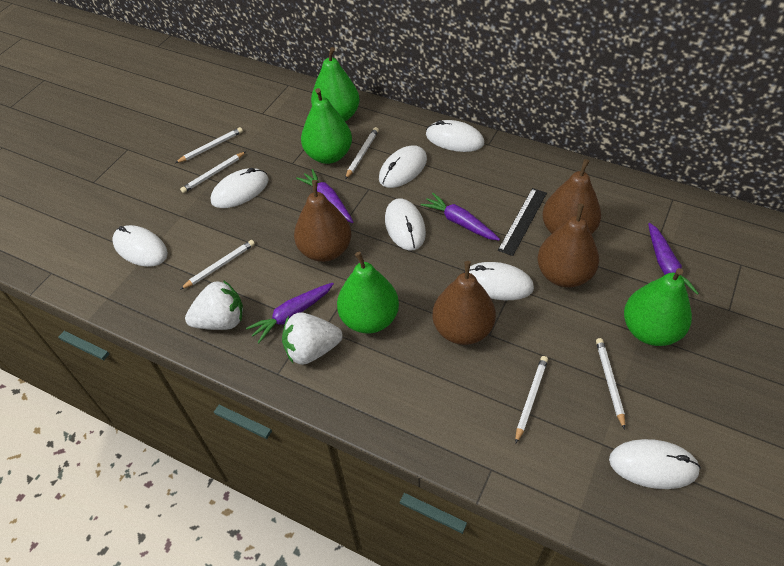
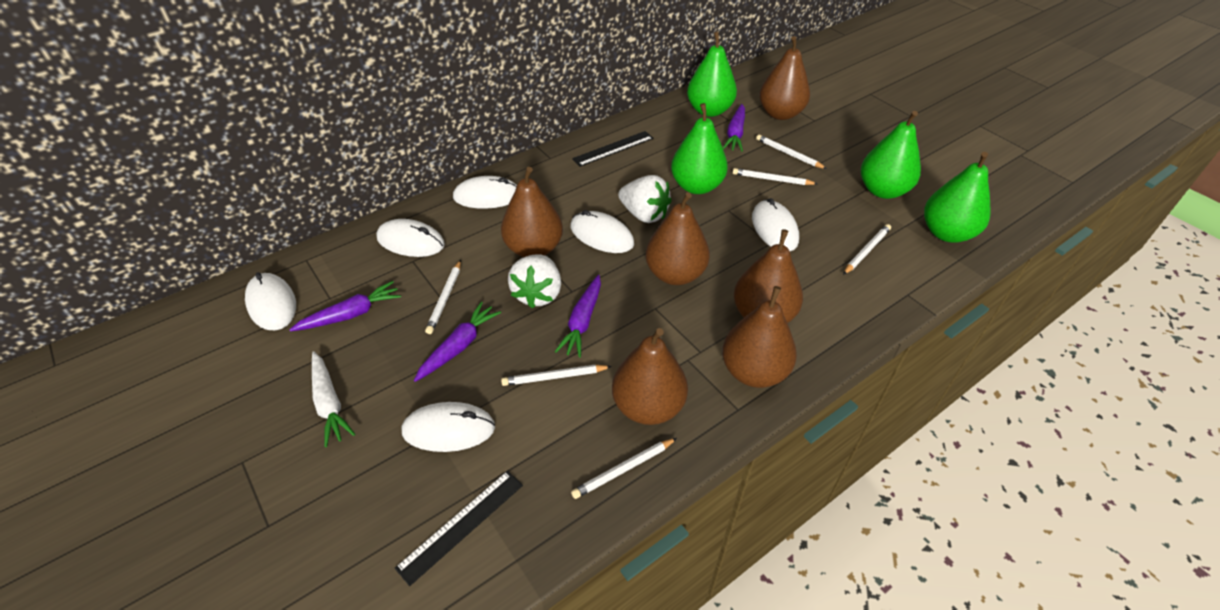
black ruler: 1 -> 2
brown pear: 4 -> 6
white carrot: 0 -> 1
white mouse: 7 -> 6

